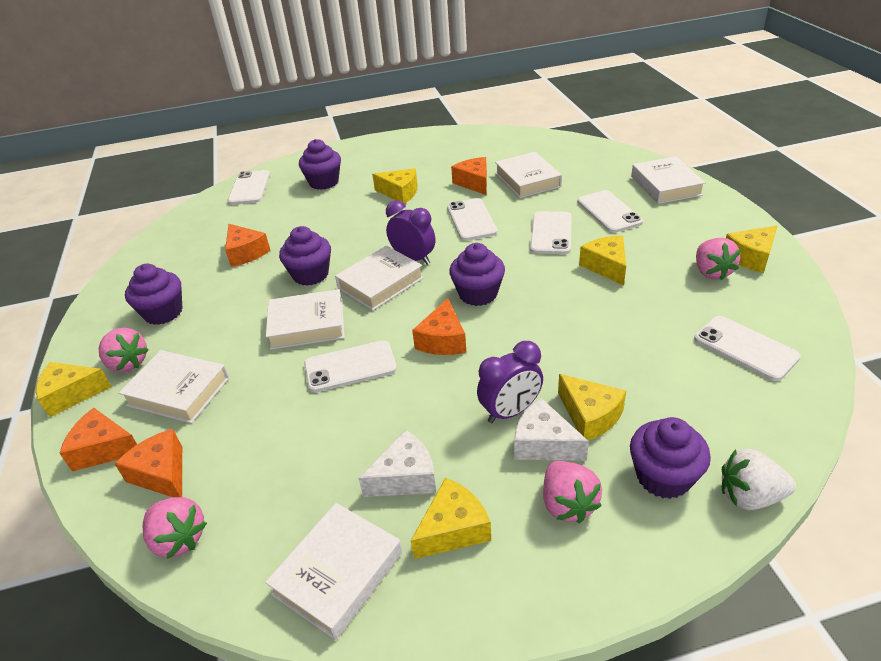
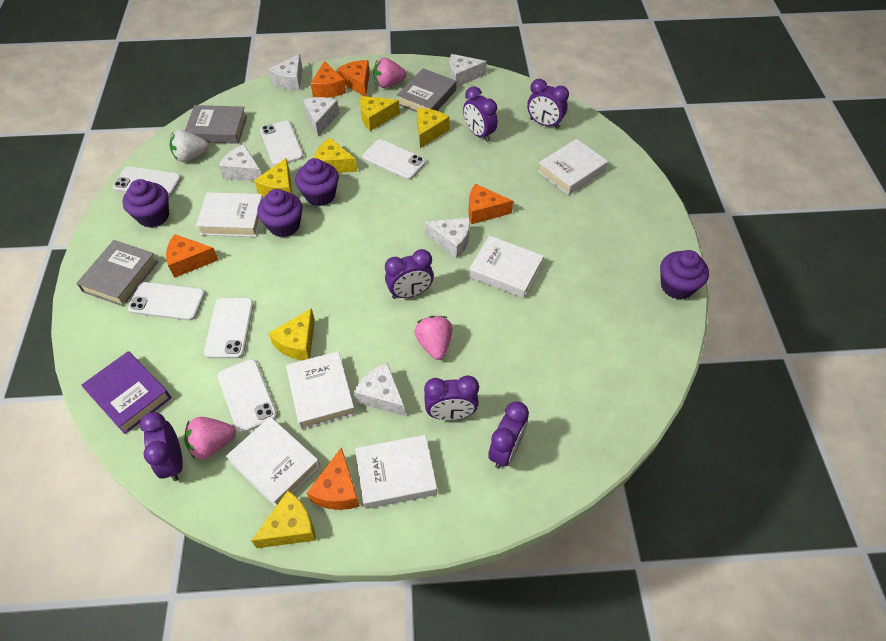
grey book: 0 -> 3
pink strawberry: 4 -> 3
purple book: 0 -> 1
purple clock: 2 -> 6
purple cupcake: 5 -> 4
white cheese: 2 -> 6

